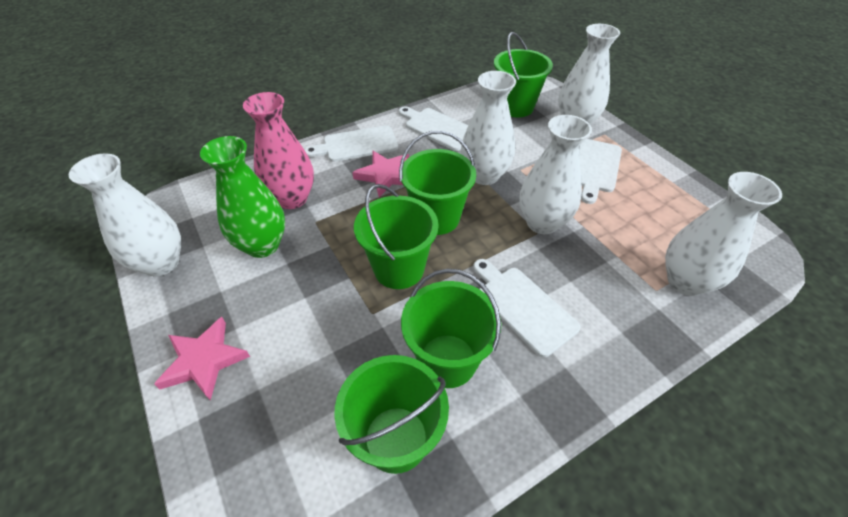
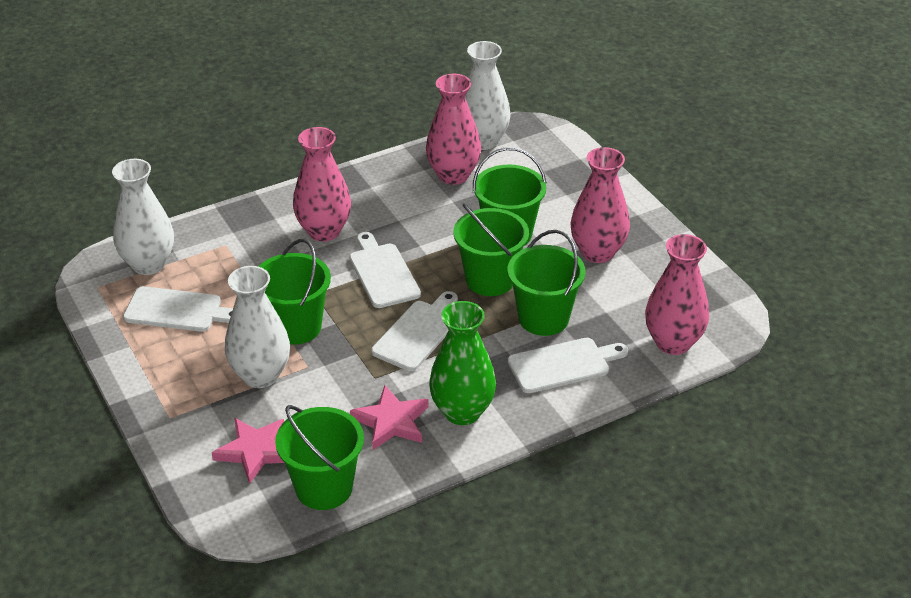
pink vase: 1 -> 4
white vase: 5 -> 3

